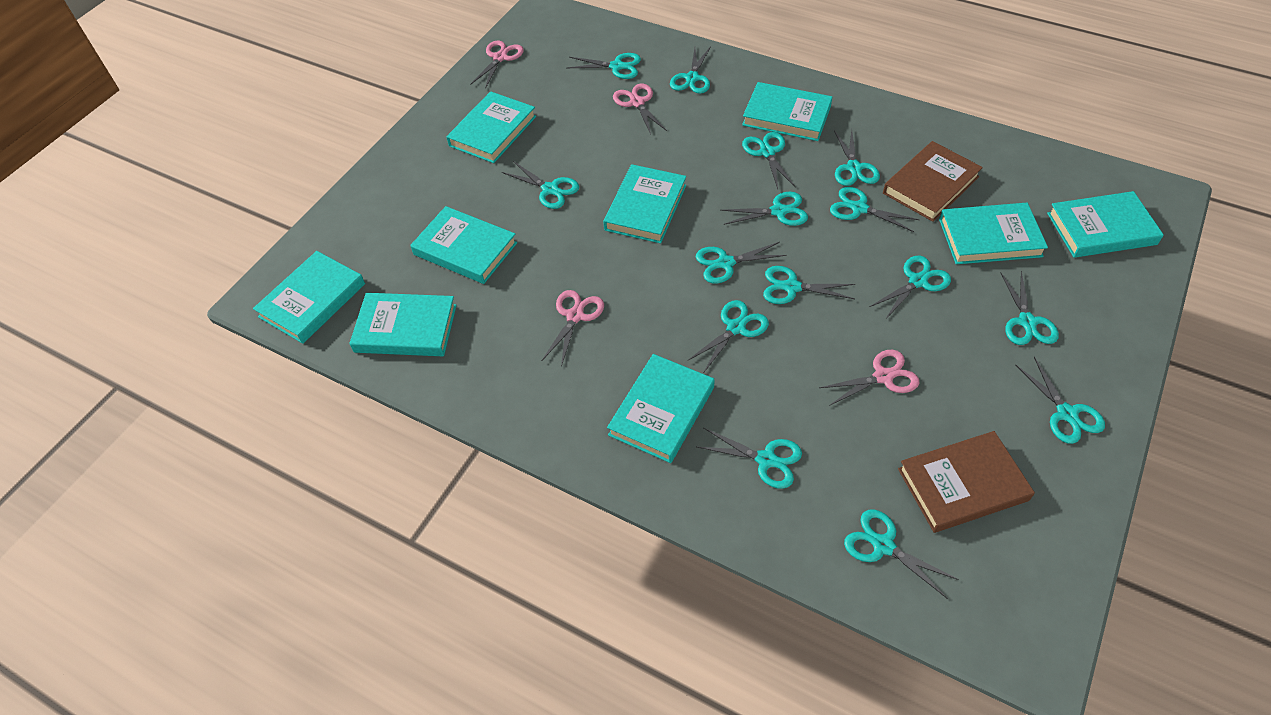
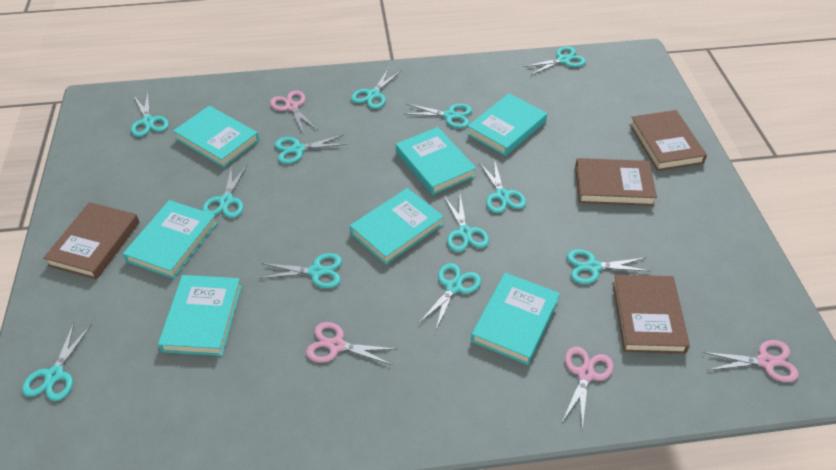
brown book: 2 -> 4
turquoise book: 9 -> 7
turquoise scissors: 15 -> 12

